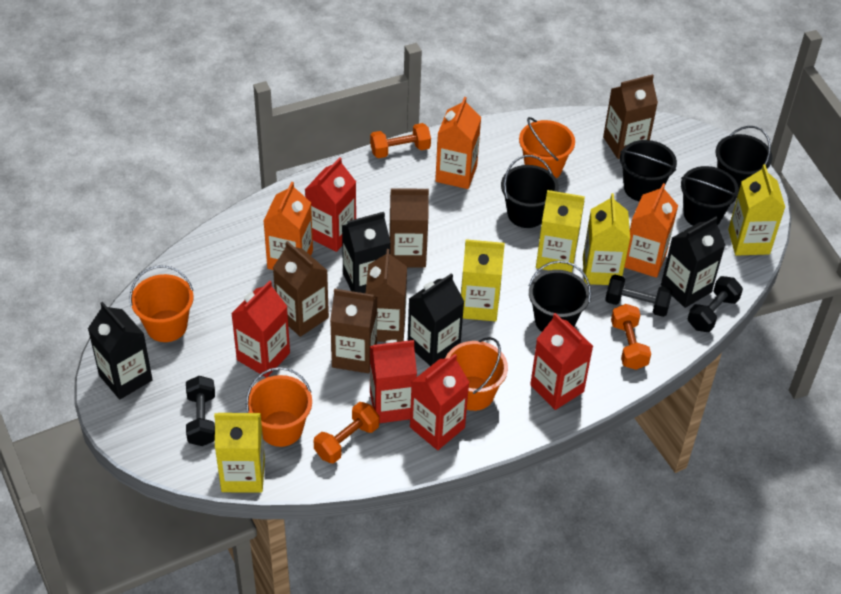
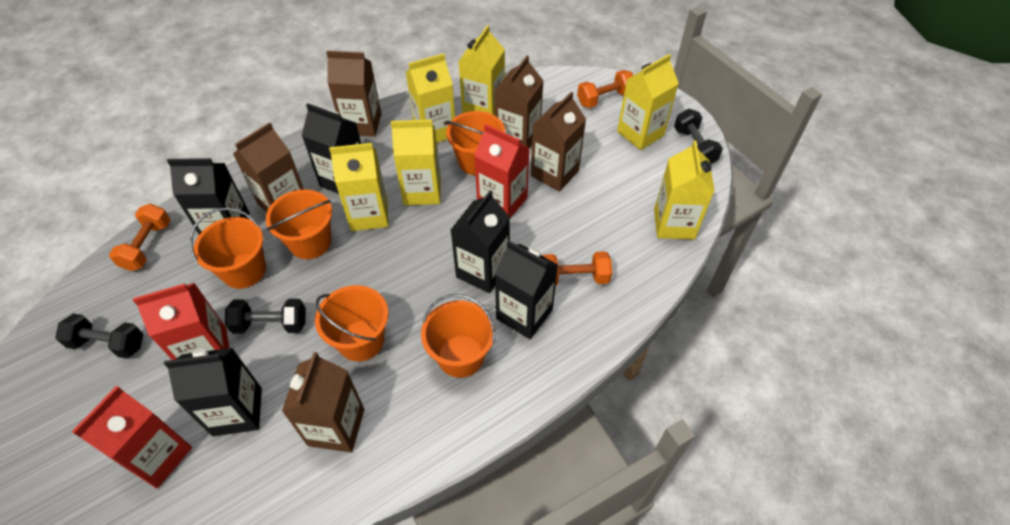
black bucket: 5 -> 0
black carton: 4 -> 5
orange bucket: 4 -> 5
orange carton: 3 -> 0
red carton: 5 -> 3
yellow carton: 5 -> 6

